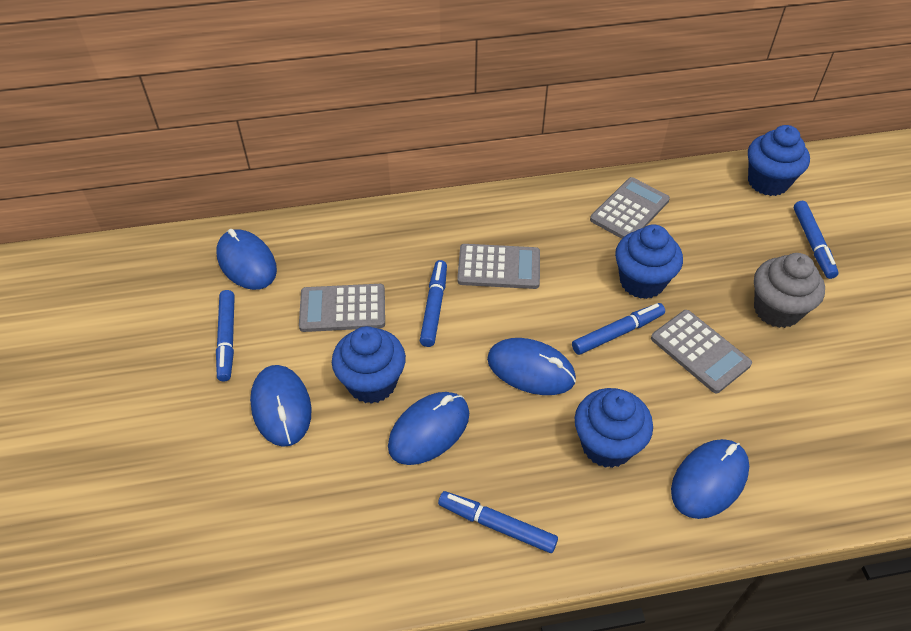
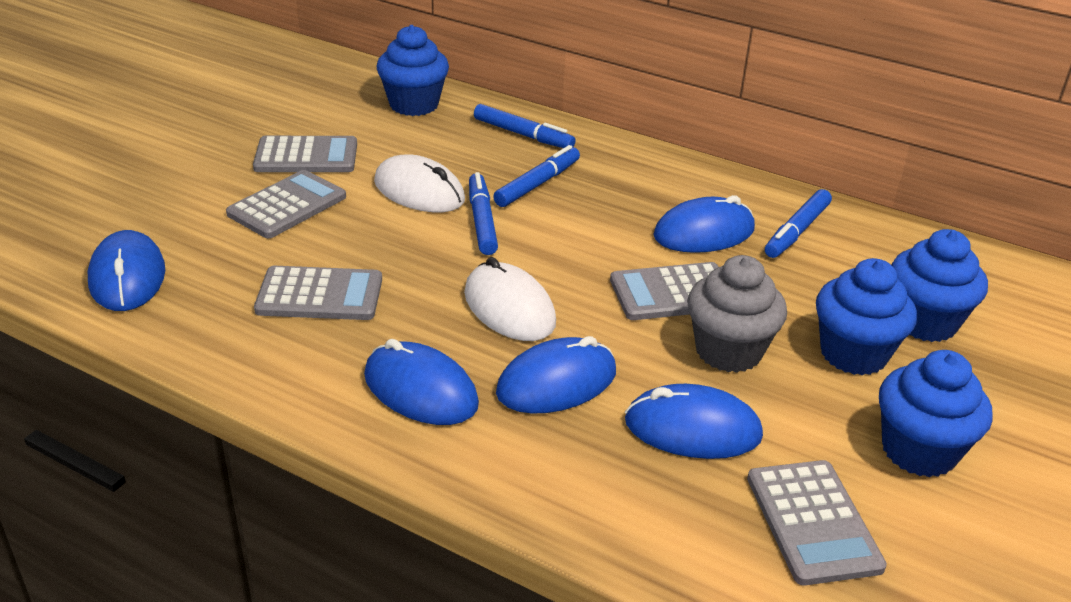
blue marker: 5 -> 4
grey calculator: 4 -> 5
white mouse: 0 -> 2

